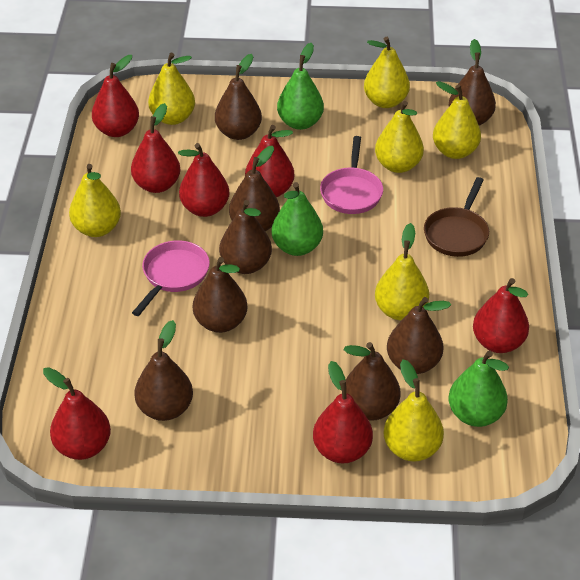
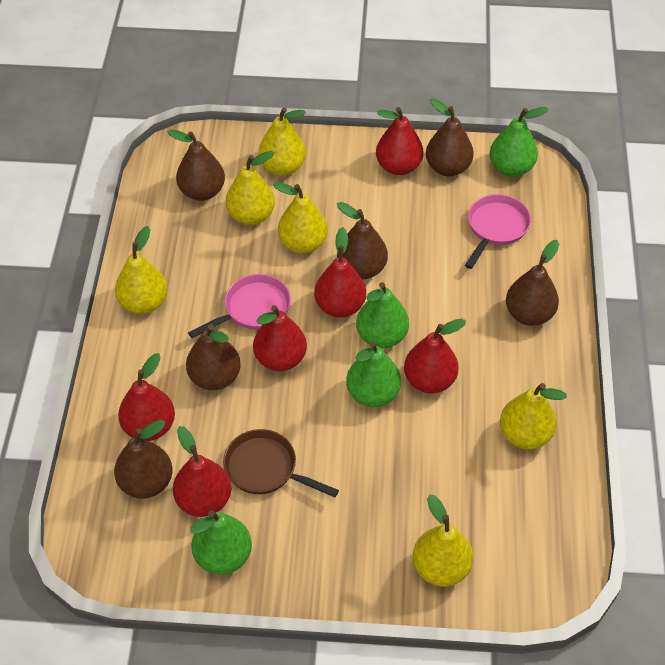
brown pear: 8 -> 6
green pear: 3 -> 4
red pear: 7 -> 6
yellow pear: 7 -> 6

